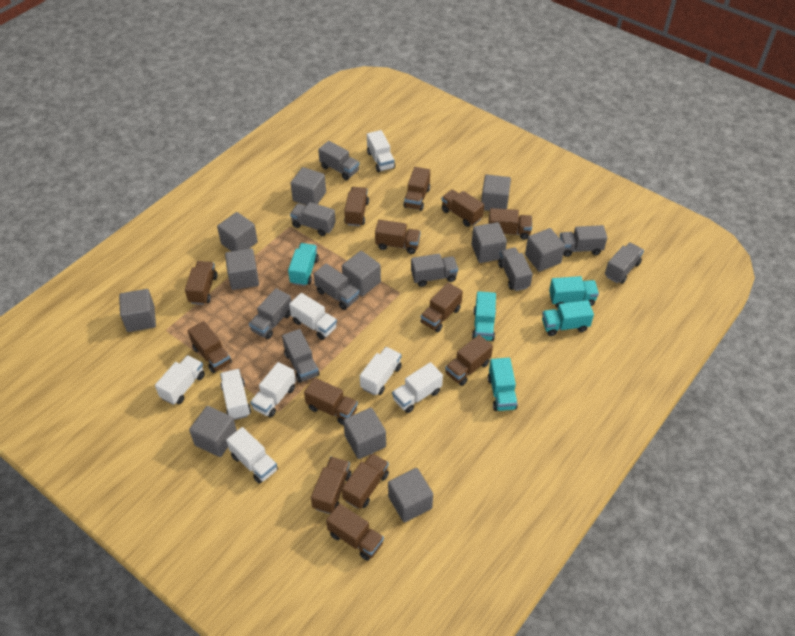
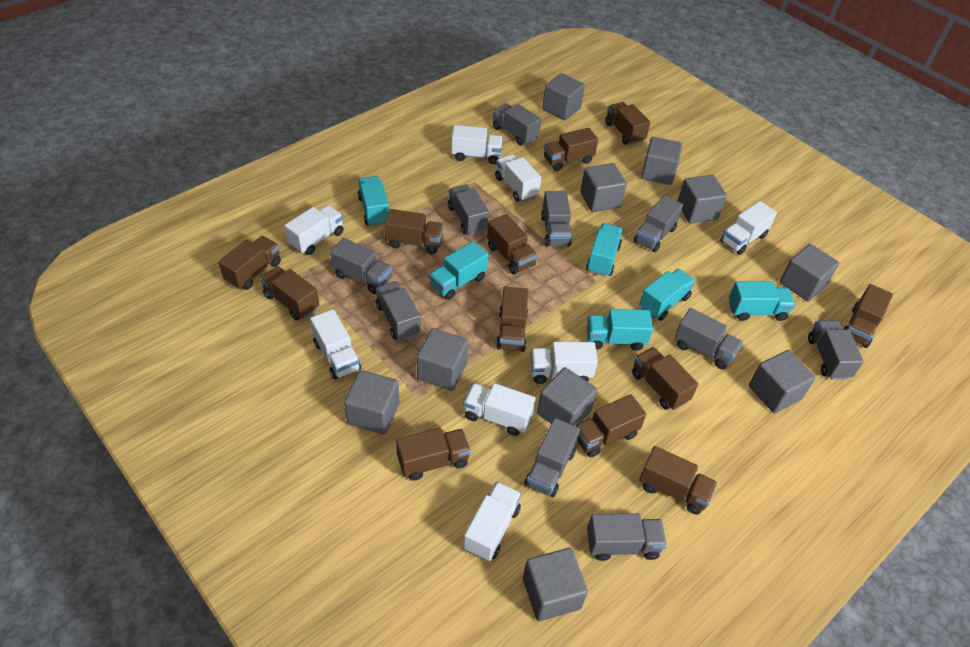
brown truck: 13 -> 12
grey cube: 11 -> 10
grey truck: 9 -> 10
turquoise truck: 5 -> 6

